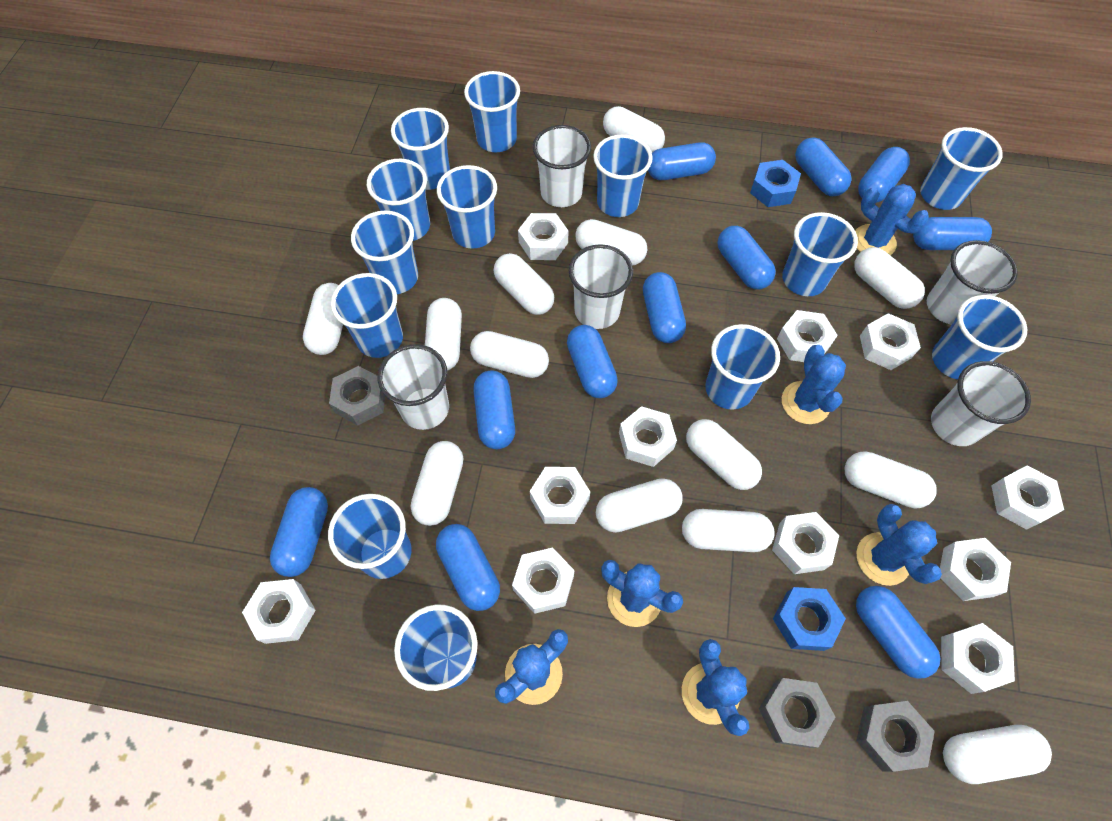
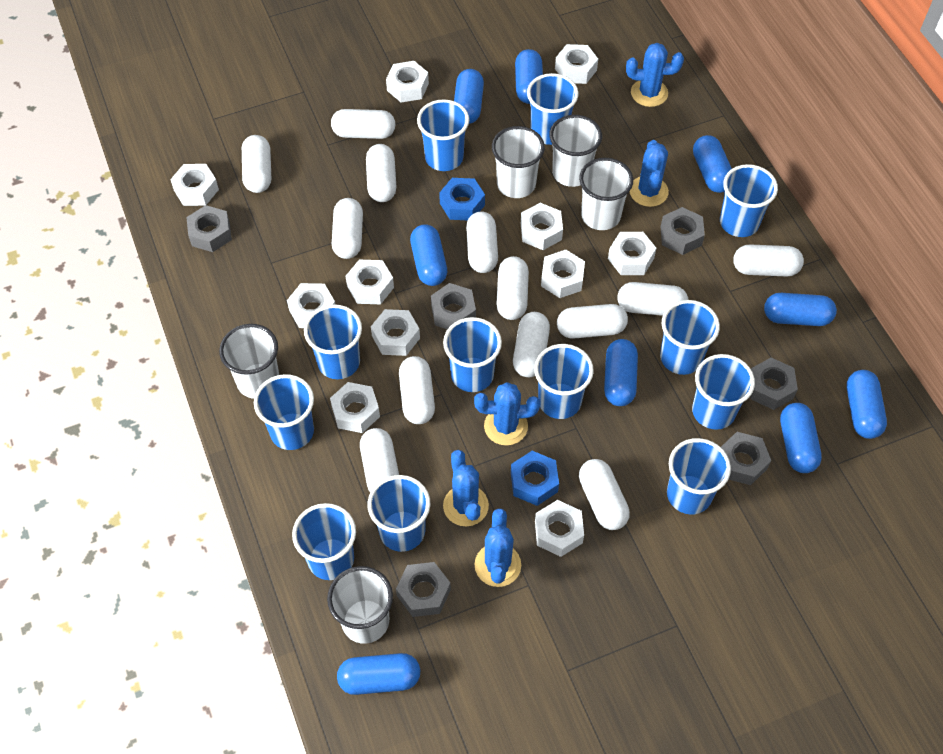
blue cactus: 6 -> 5
blue capsule: 11 -> 9
blue cup: 13 -> 12
grey nut: 3 -> 6

